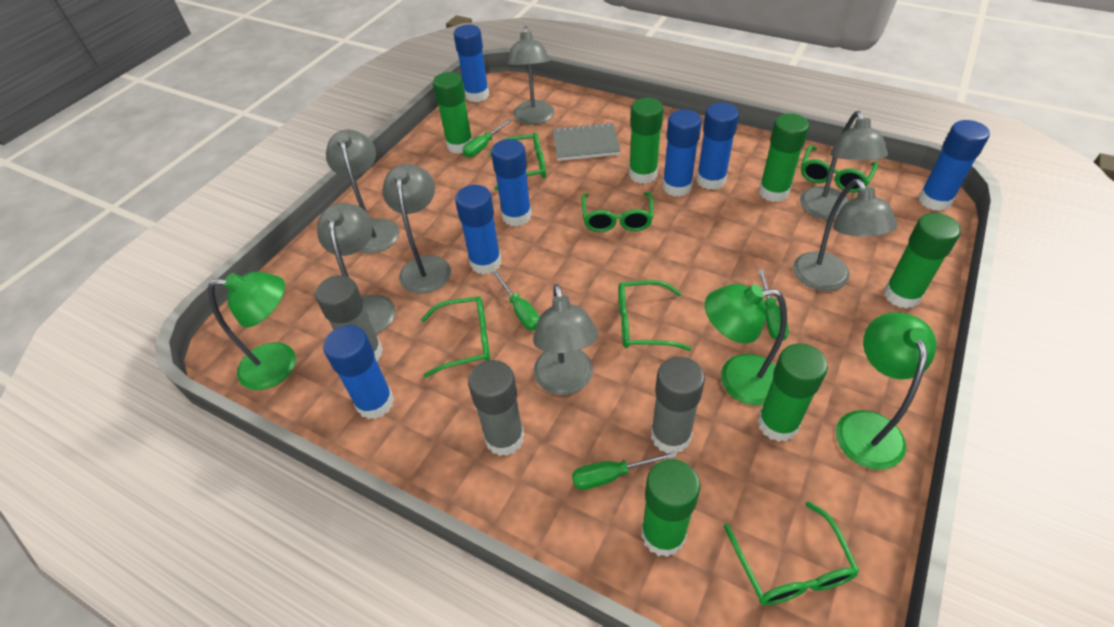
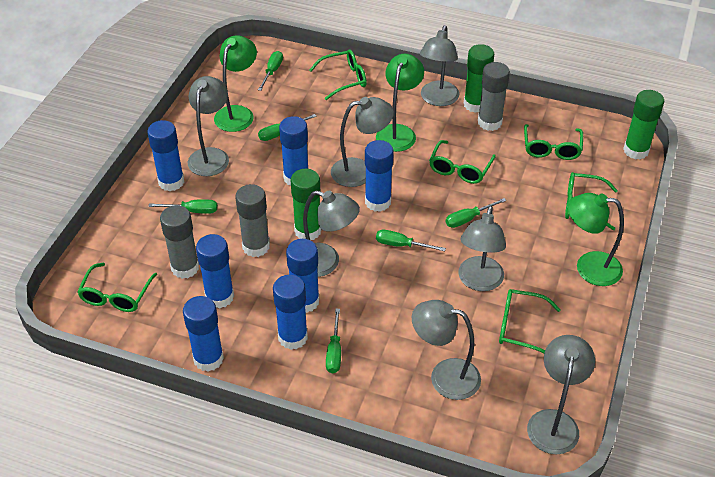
green glue stick: 6 -> 3
green screwdriver: 4 -> 6
grey notebook: 1 -> 0

